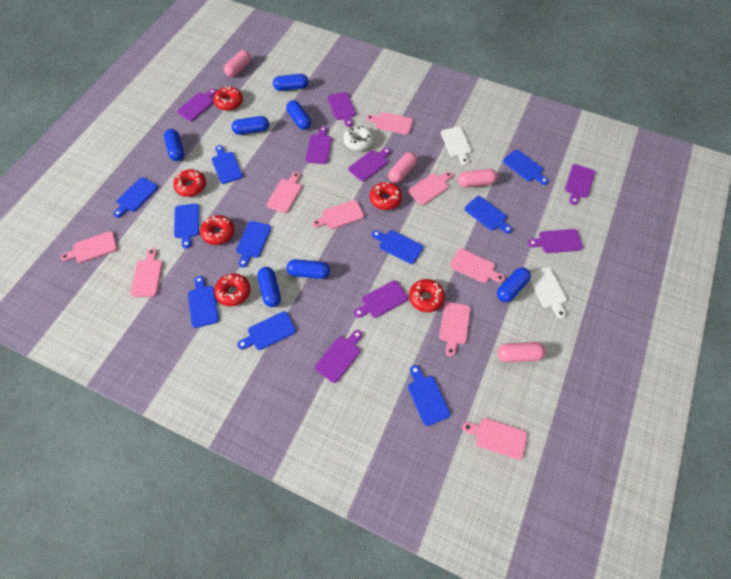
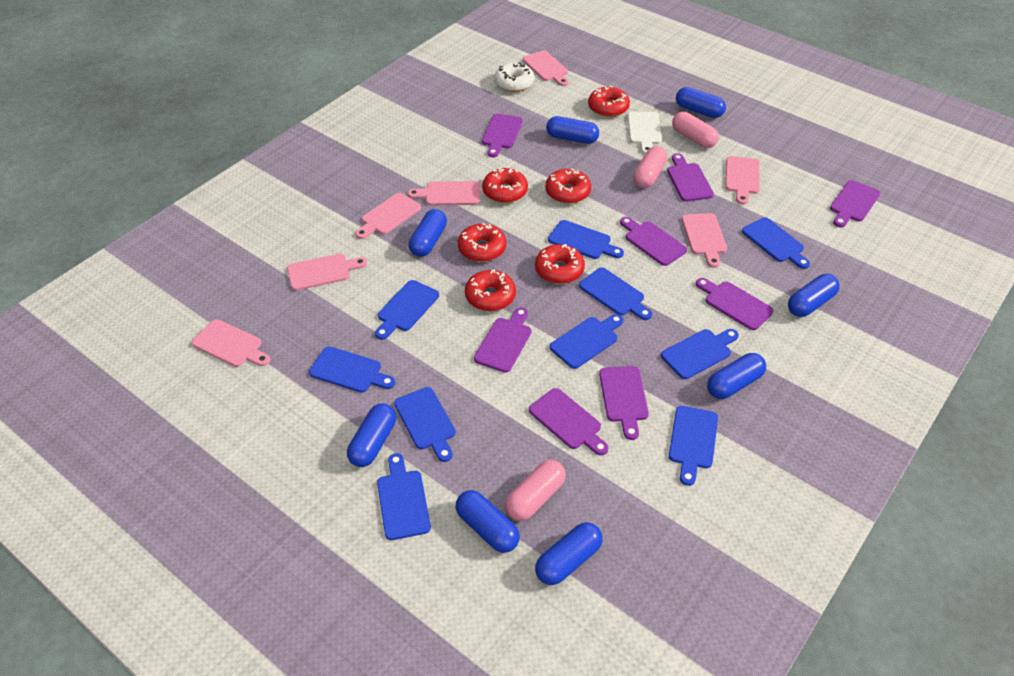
blue capsule: 7 -> 8
pink capsule: 4 -> 3
pink cutting board: 9 -> 7
white cutting board: 2 -> 1

